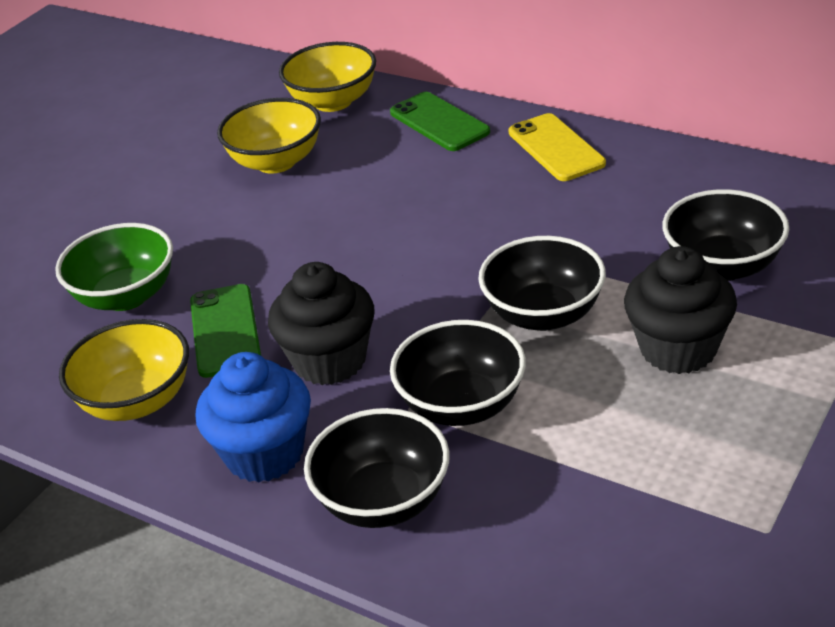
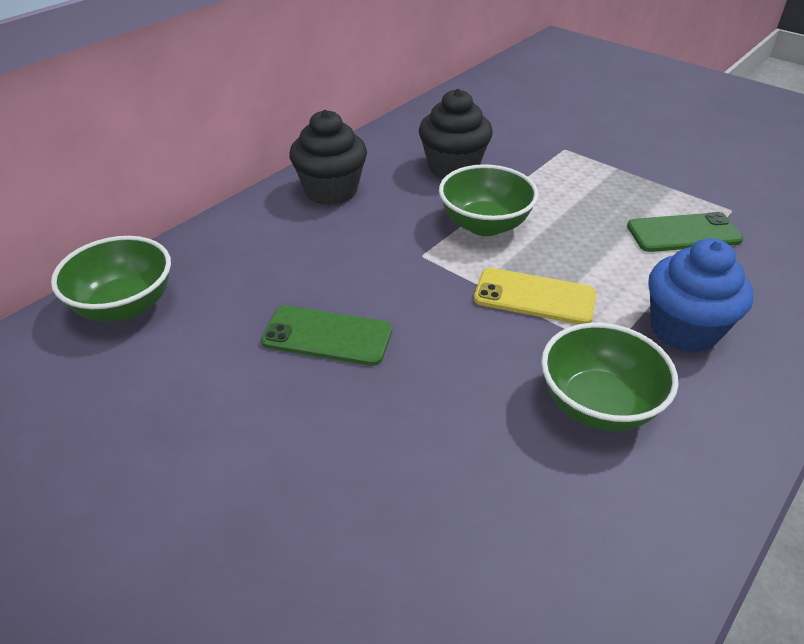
black bowl: 4 -> 0
green bowl: 1 -> 3
yellow bowl: 3 -> 0

